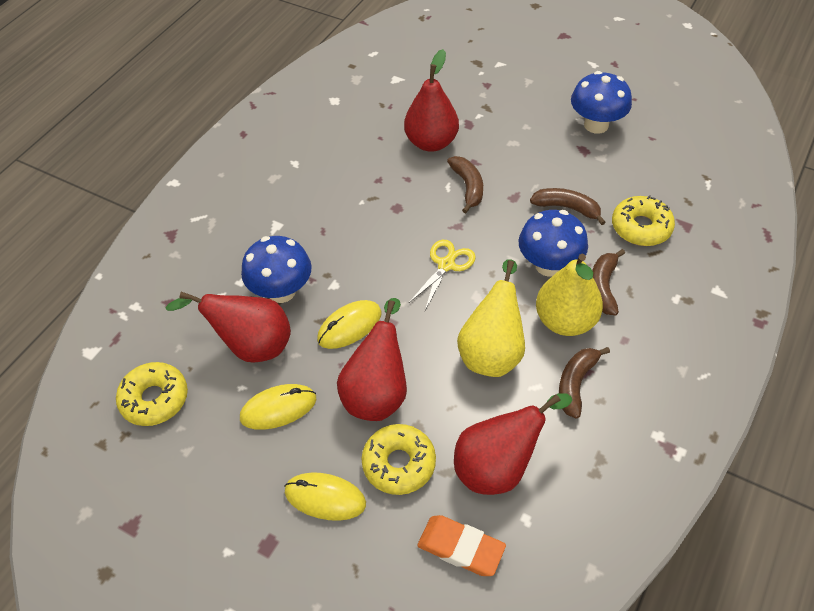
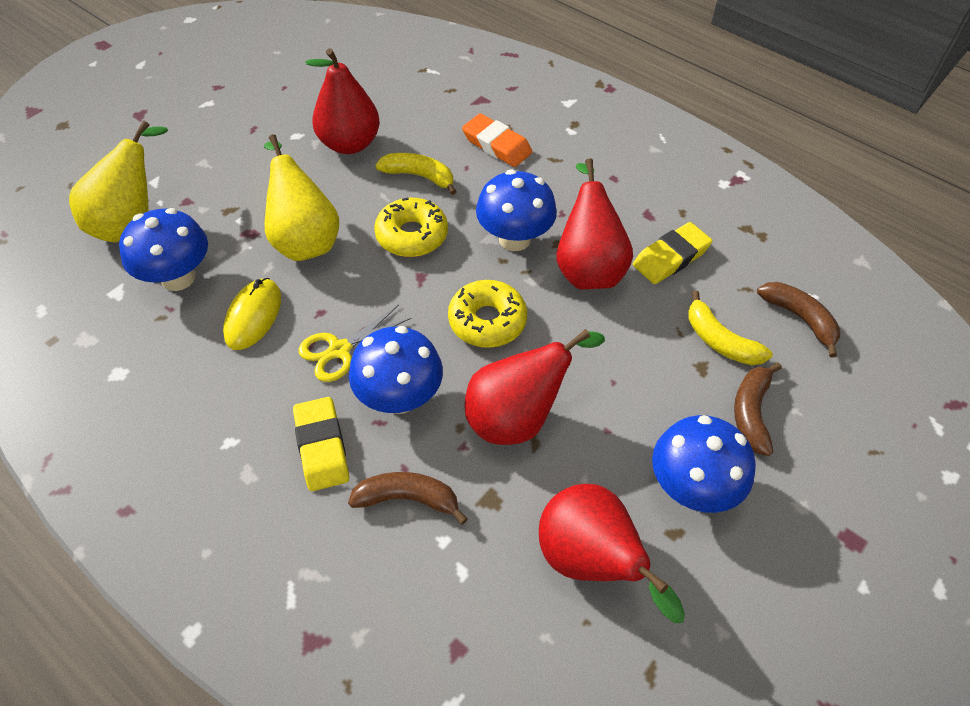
blue mushroom: 3 -> 4
brown banana: 4 -> 3
yellow banana: 0 -> 2
yellow donut: 3 -> 2
yellow eraser: 0 -> 2
yellow mouse: 3 -> 1

